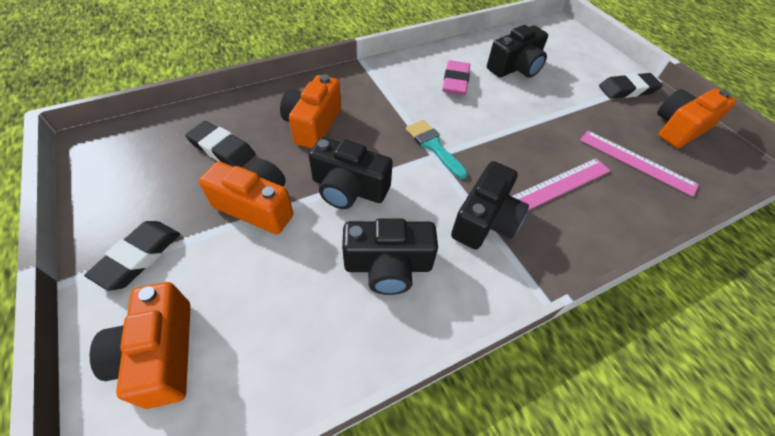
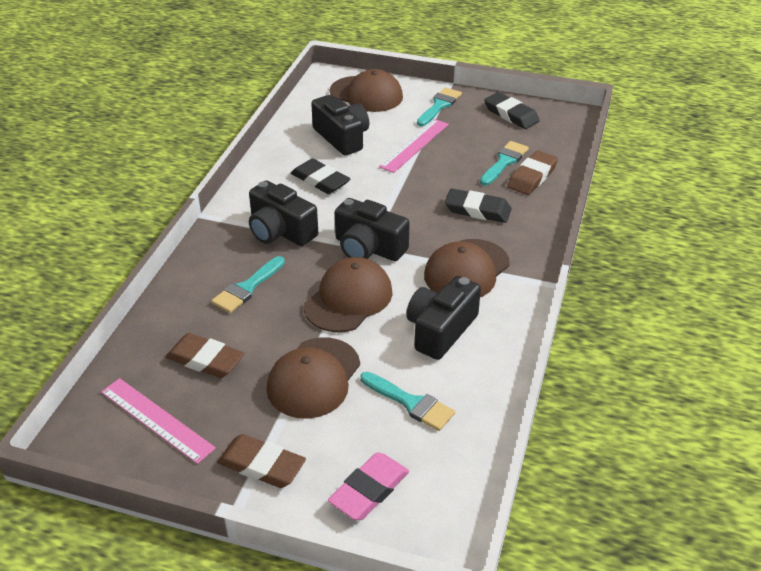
brown cap: 0 -> 4
brown eraser: 0 -> 3
orange camera: 4 -> 0
turquoise brush: 1 -> 4

